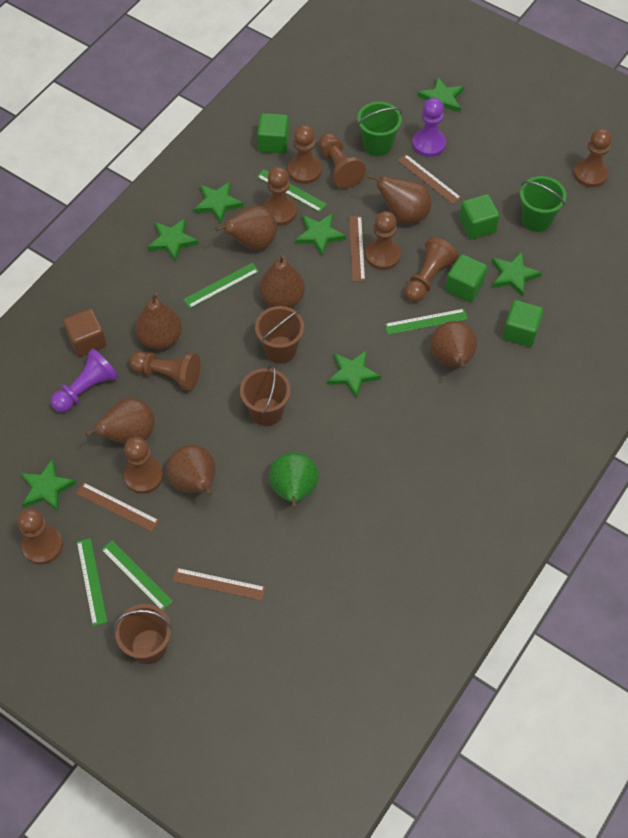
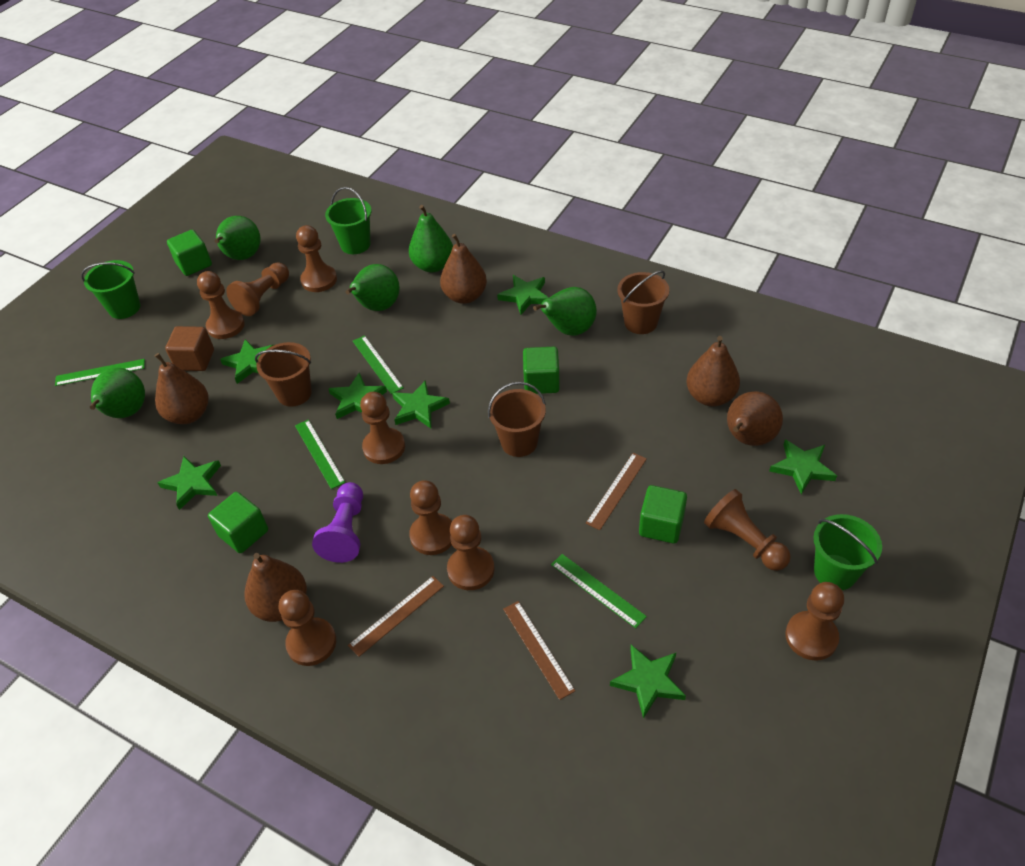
brown pear: 7 -> 5
brown ruler: 4 -> 3
green bucket: 2 -> 3
green pear: 1 -> 5
green ruler: 5 -> 4
purple pawn: 2 -> 1

